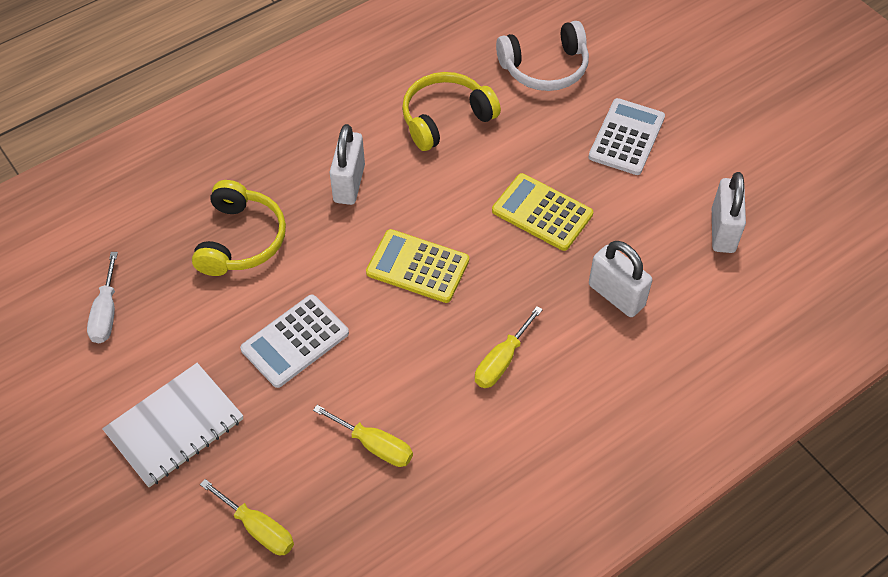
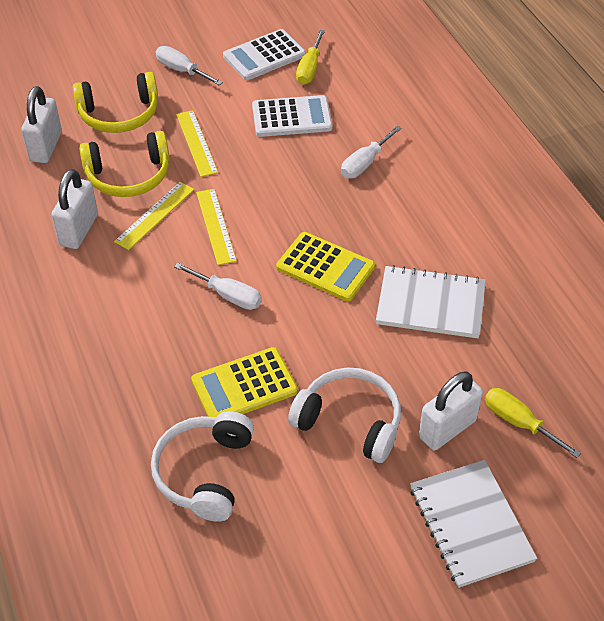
white headphones: 1 -> 2
white notebook: 1 -> 2
white screwdriver: 1 -> 3
yellow ruler: 0 -> 3
yellow screwdriver: 3 -> 2

